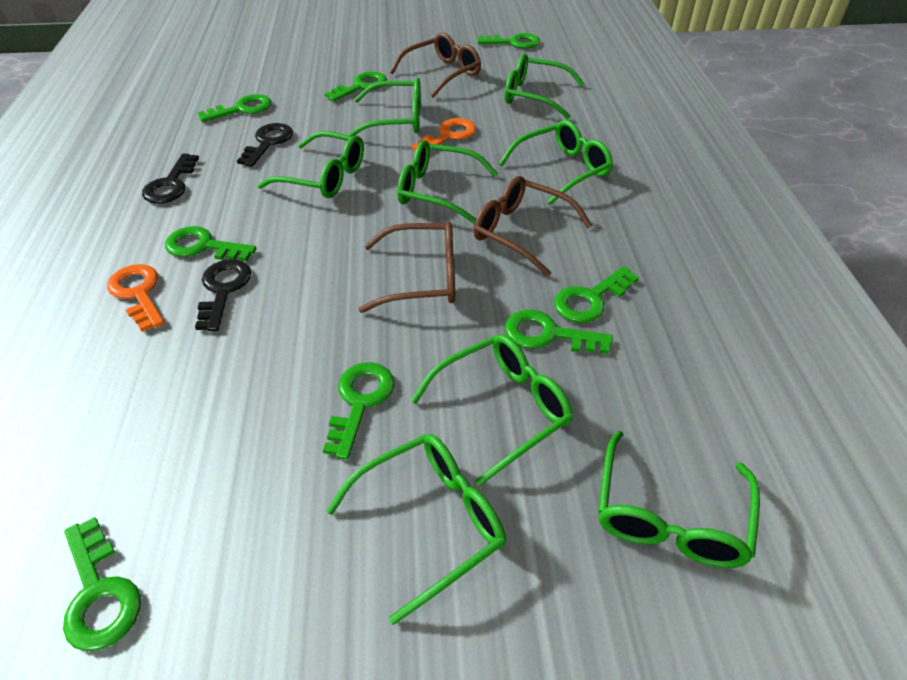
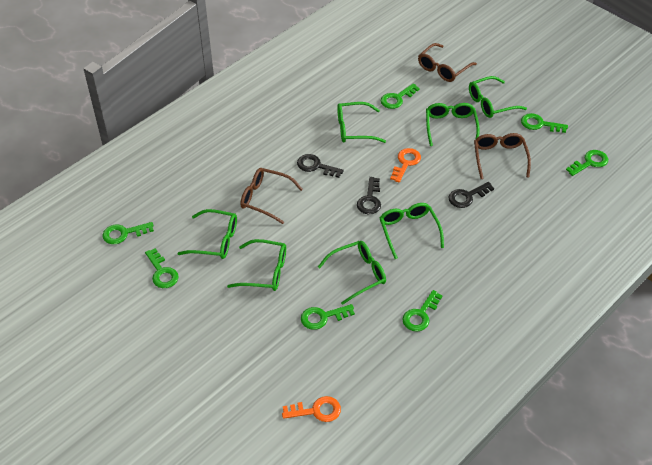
green glasses: 8 -> 7
green key: 8 -> 7

